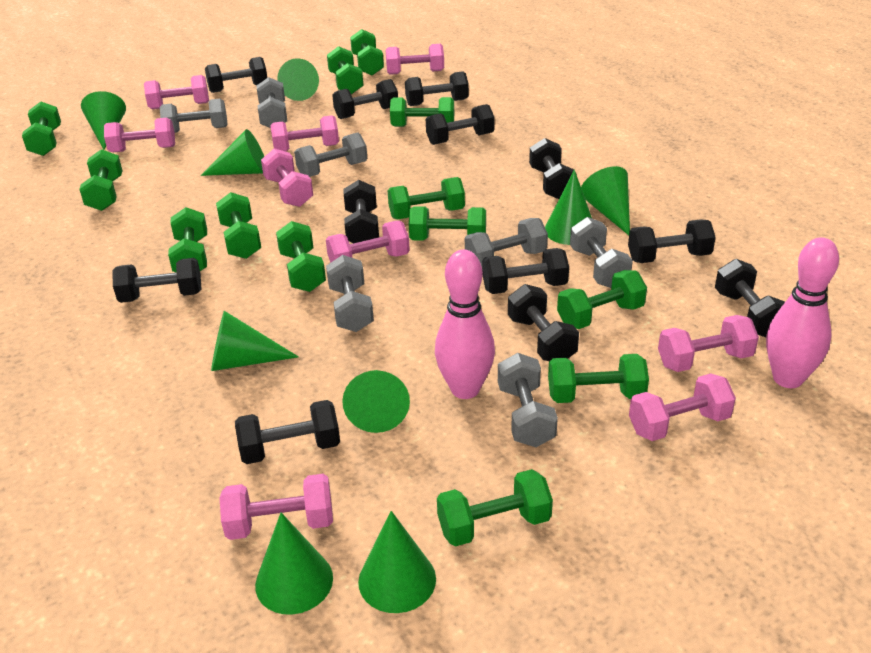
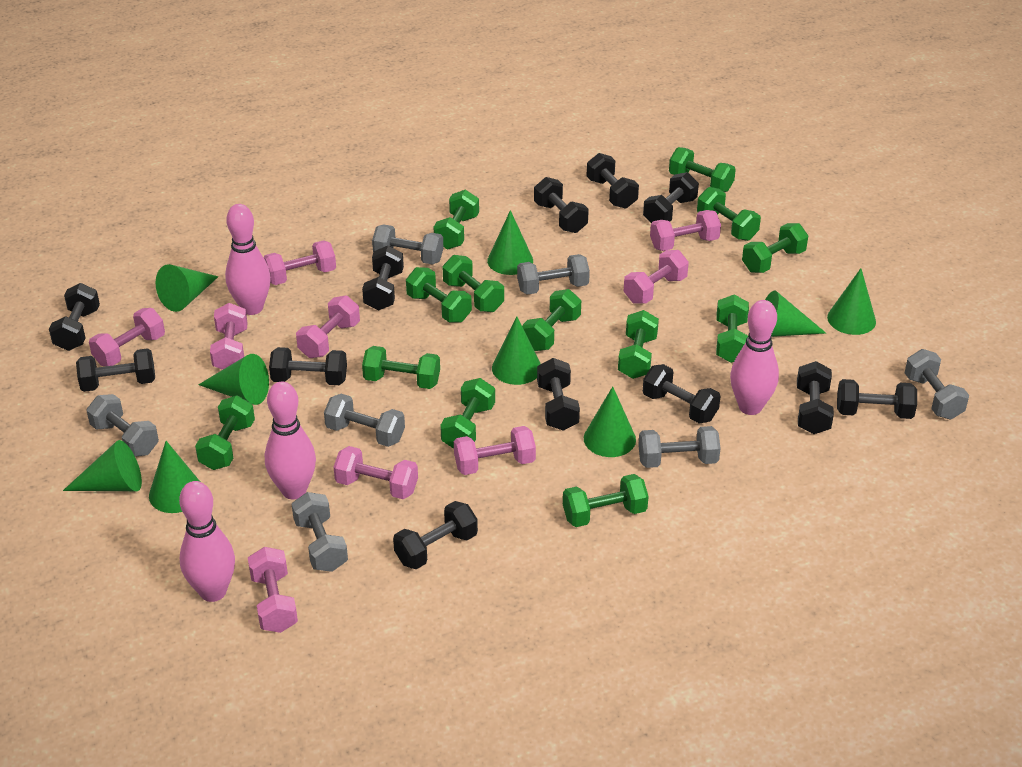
pink bowling pin: 2 -> 4

